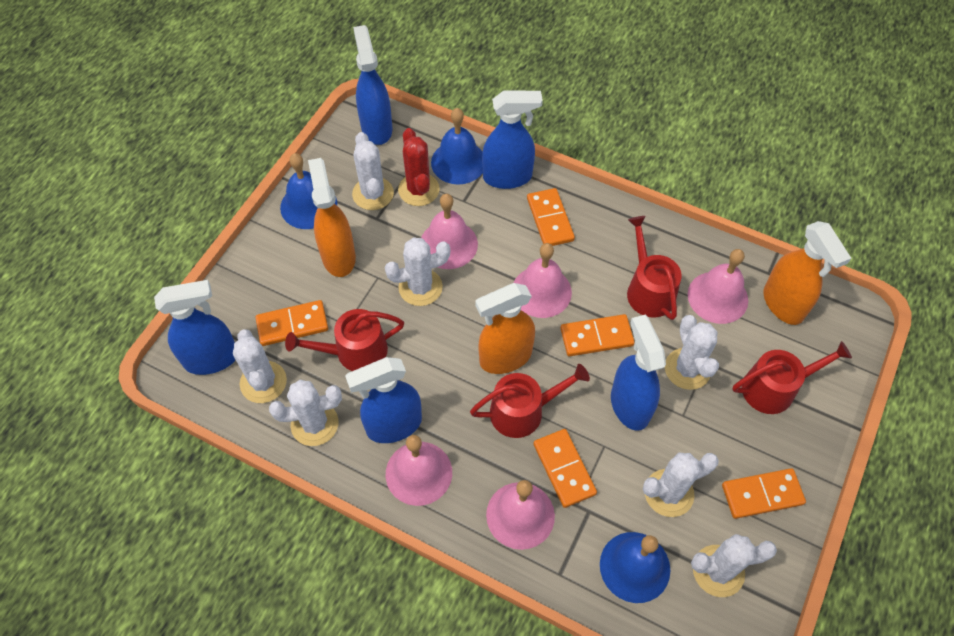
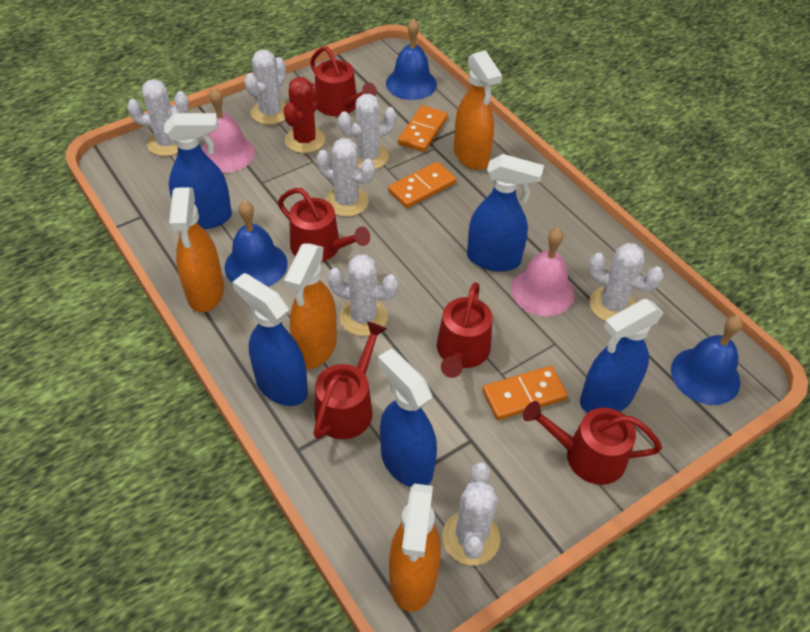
orange domino: 5 -> 3
orange spray bottle: 3 -> 4
pink bell: 5 -> 2
red watering can: 4 -> 5

